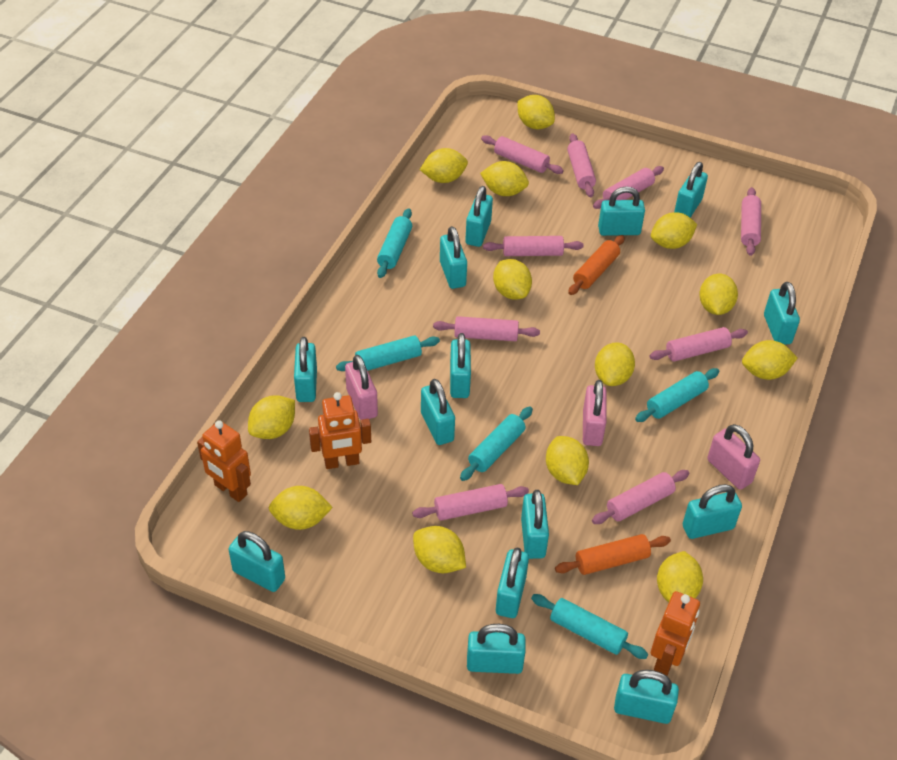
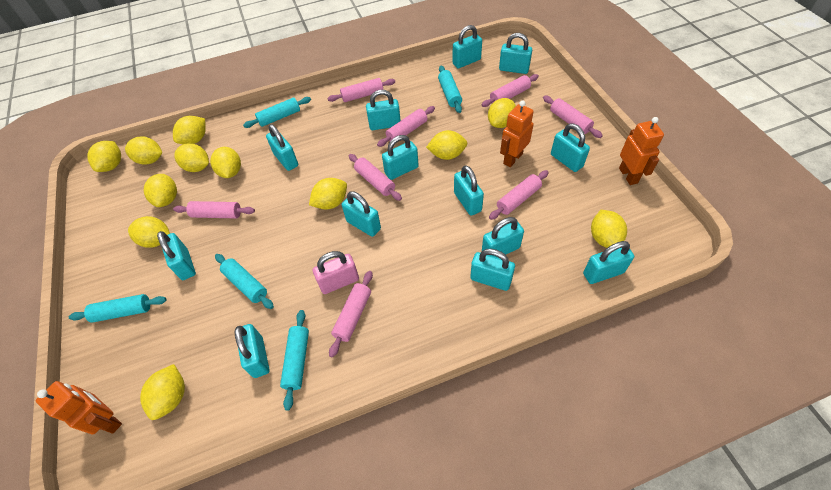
orange rolling pin: 2 -> 0
pink padlock: 3 -> 1
pink rolling pin: 9 -> 8
turquoise padlock: 14 -> 13
yellow lemon: 13 -> 12

